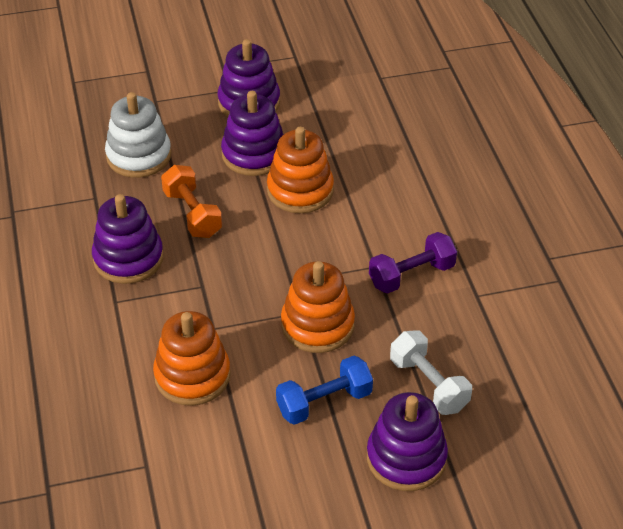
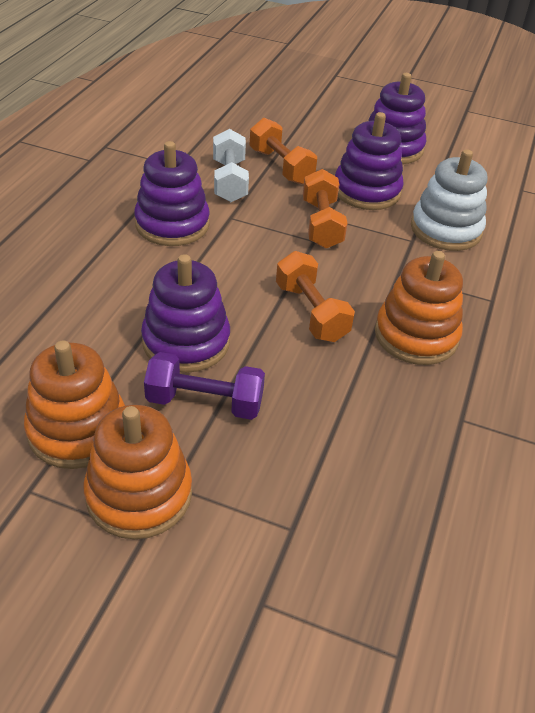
blue dumbbell: 1 -> 0
orange dumbbell: 1 -> 3

